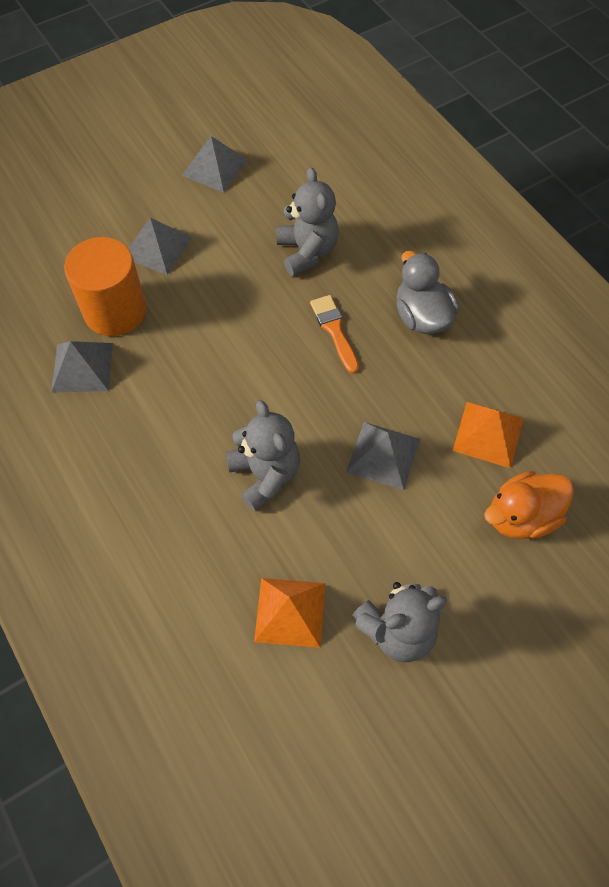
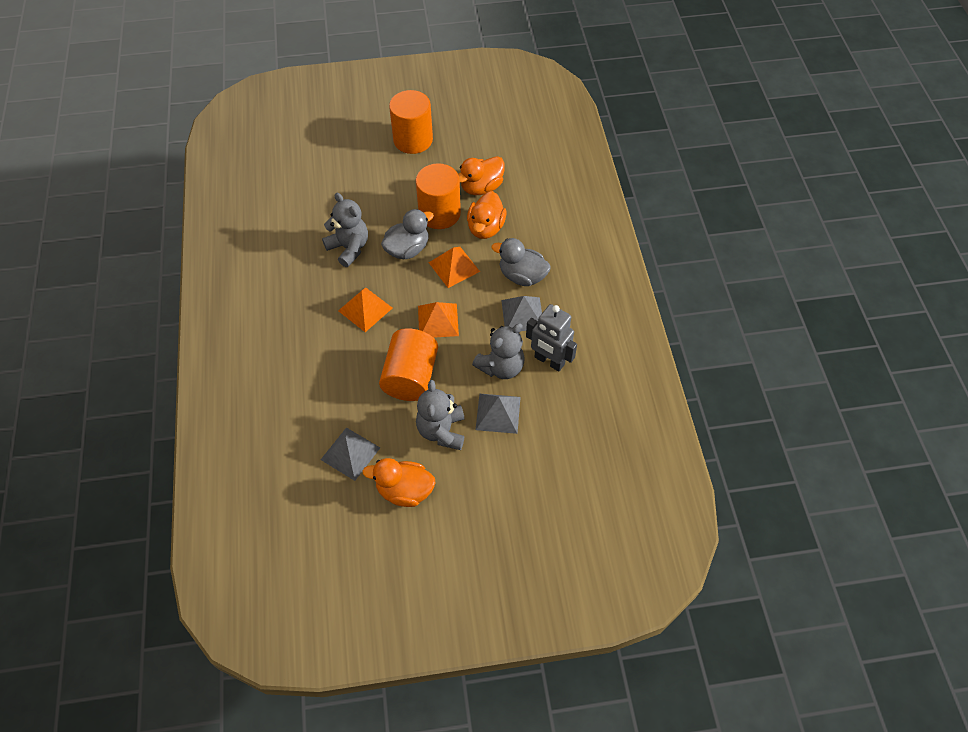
grey duck: 1 -> 2
grey pyramid: 4 -> 3
grey robot: 0 -> 1
orange brush: 1 -> 0
orange cylinder: 1 -> 3
orange duck: 1 -> 3
orange pyramid: 2 -> 3

